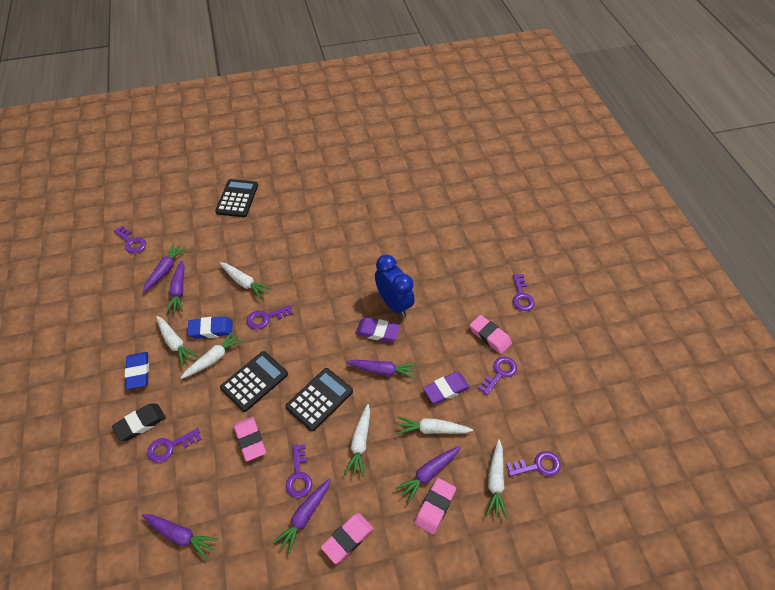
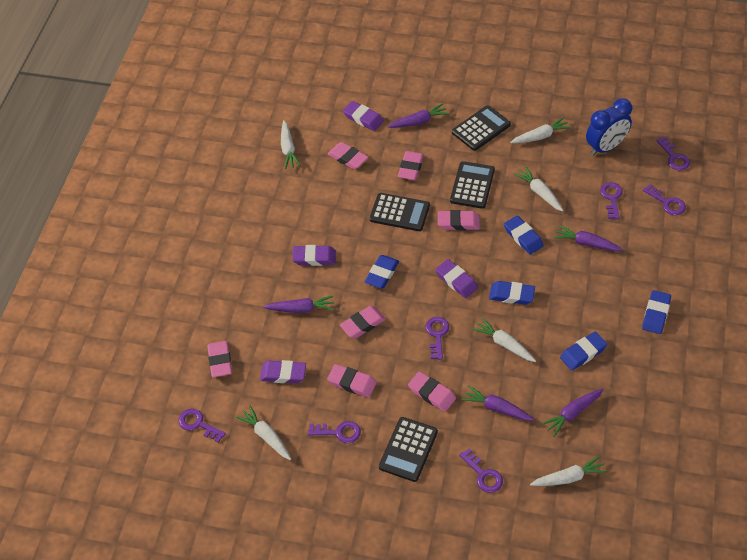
black calculator: 3 -> 4
black eraser: 1 -> 0
blue eraser: 2 -> 5
pink eraser: 4 -> 7
purple carrot: 6 -> 5
purple eraser: 2 -> 4

